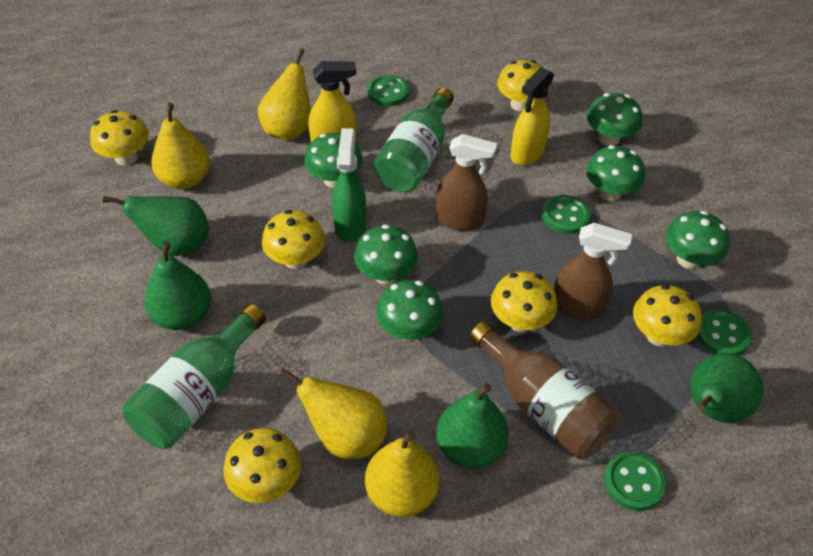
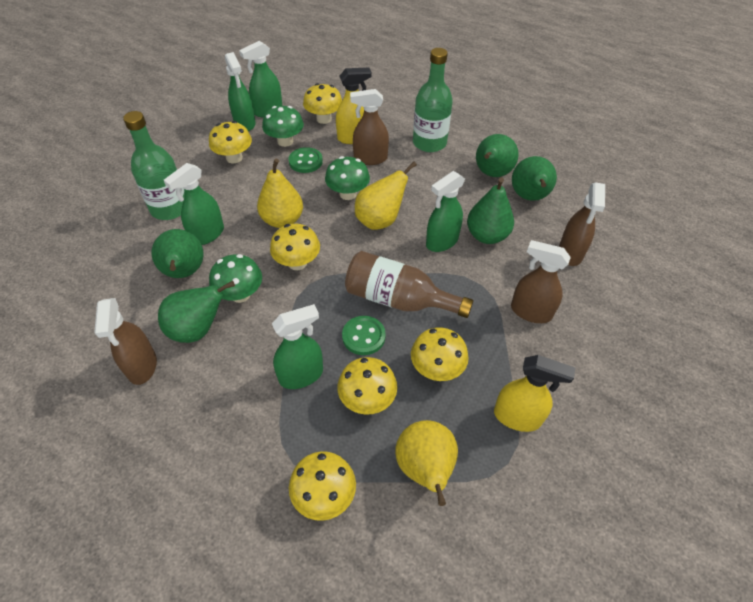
brown spray bottle: 2 -> 4
green button: 4 -> 2
green mushroom: 6 -> 3
green pear: 4 -> 5
green spray bottle: 1 -> 5
yellow pear: 4 -> 3

